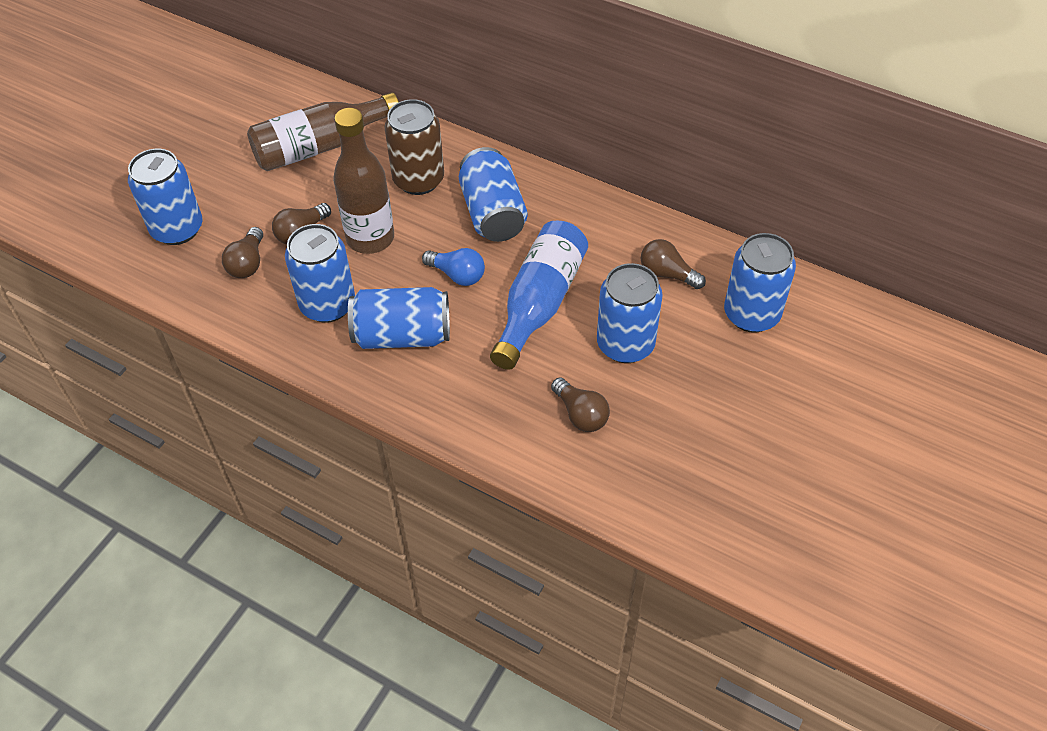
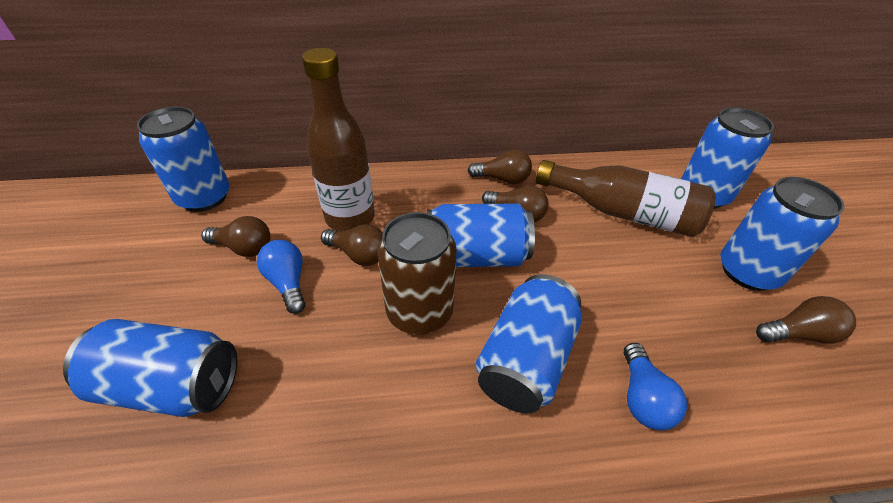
blue bottle: 1 -> 0
blue light bulb: 1 -> 2
brown light bulb: 4 -> 5

